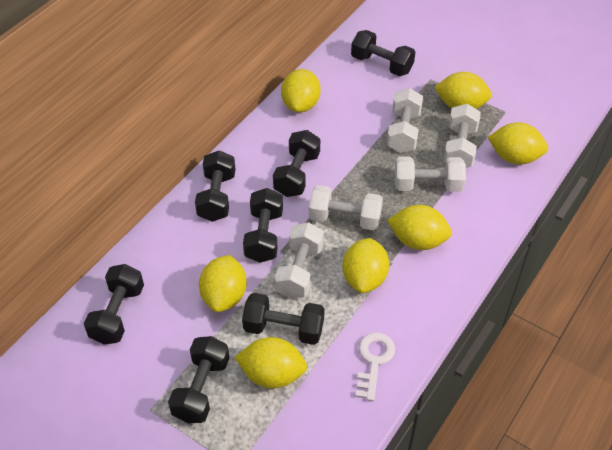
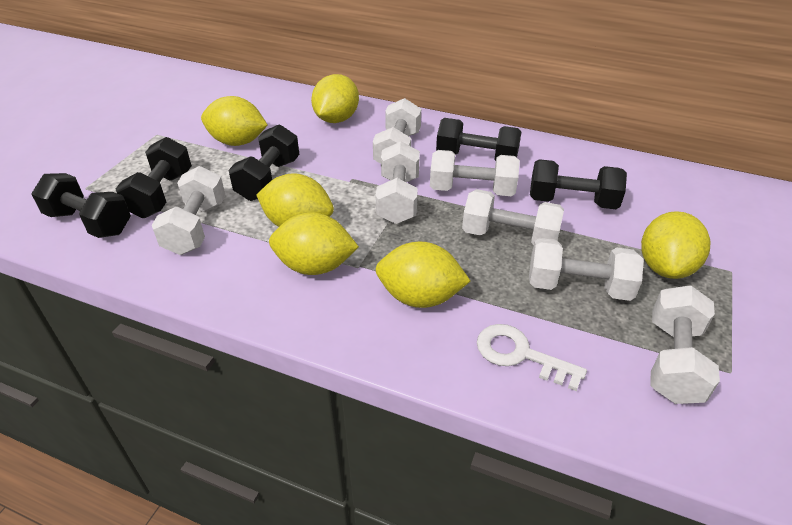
black dumbbell: 7 -> 5
white dumbbell: 5 -> 7
yellow lemon: 7 -> 6

